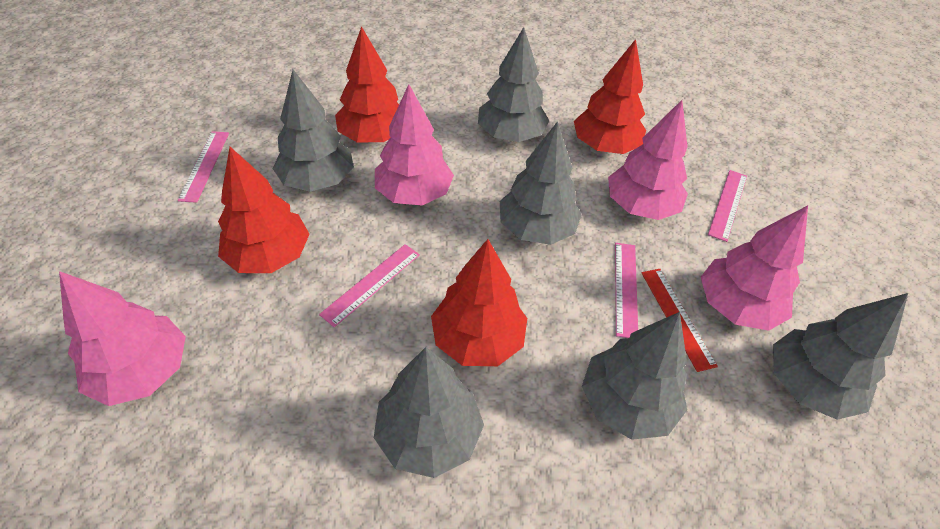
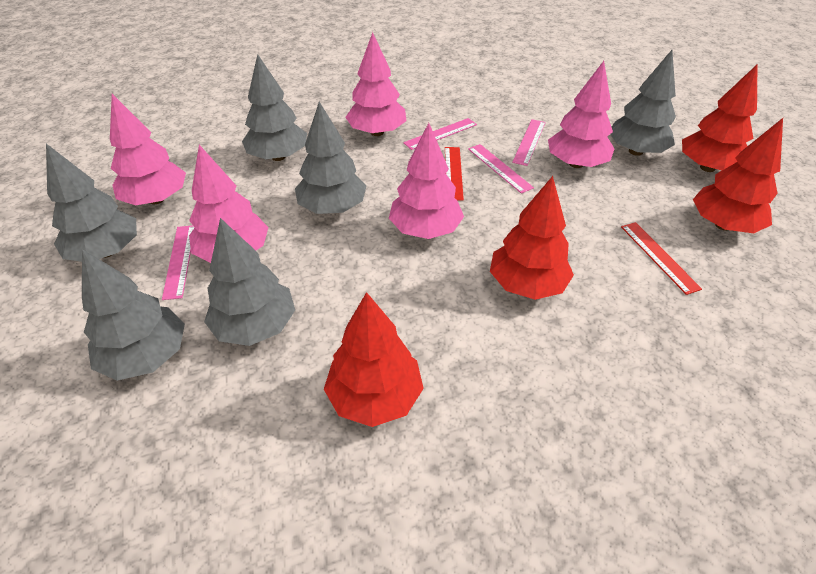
pink tree: 4 -> 5
red ruler: 1 -> 2

